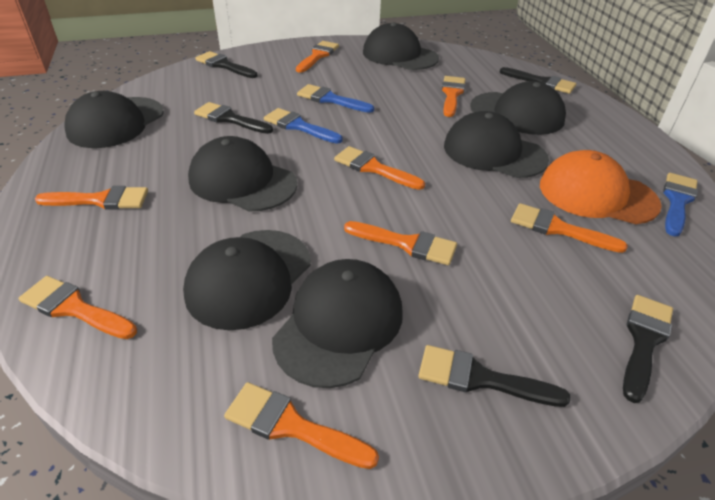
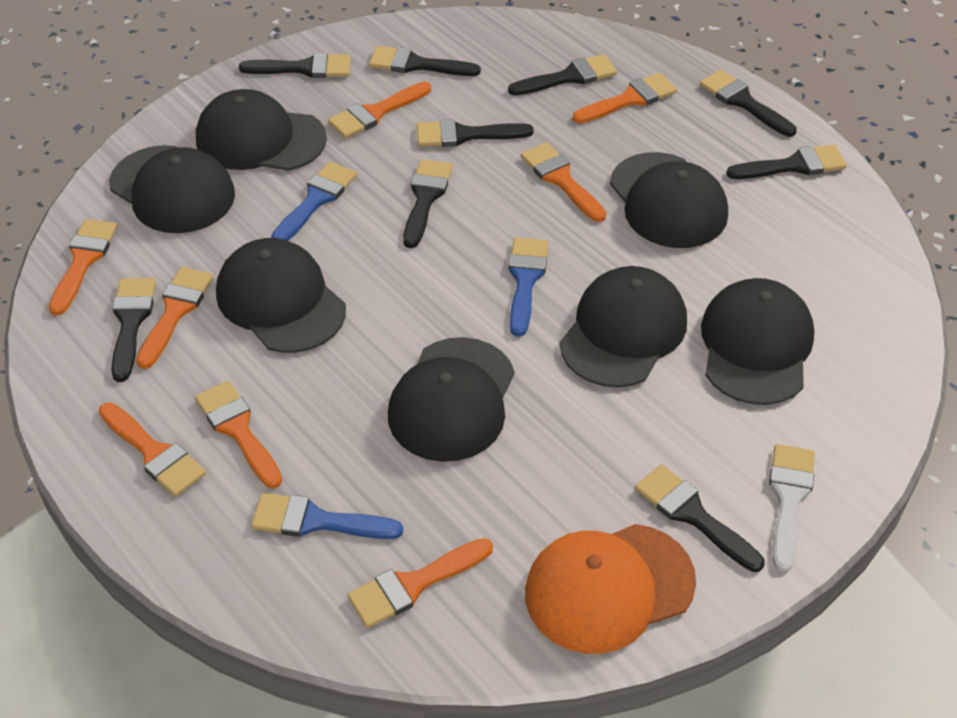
black brush: 5 -> 9
white brush: 0 -> 1

